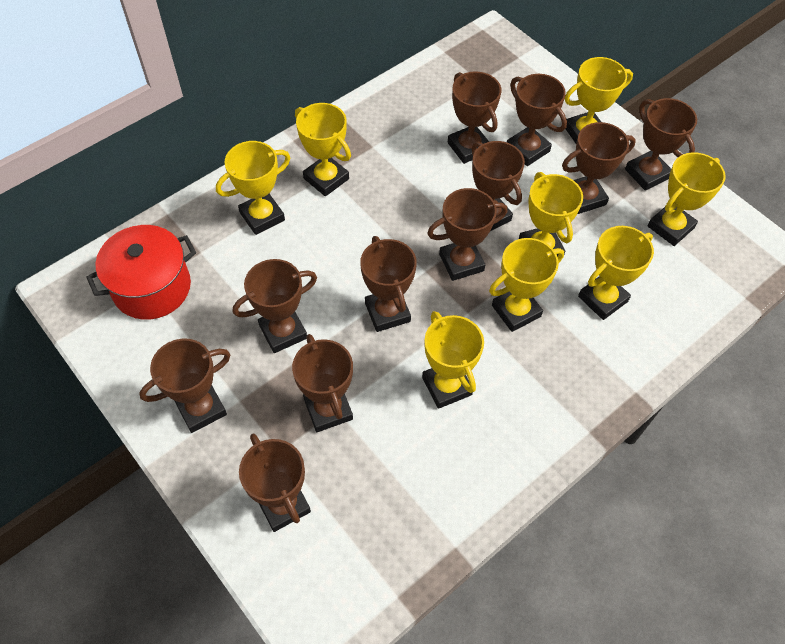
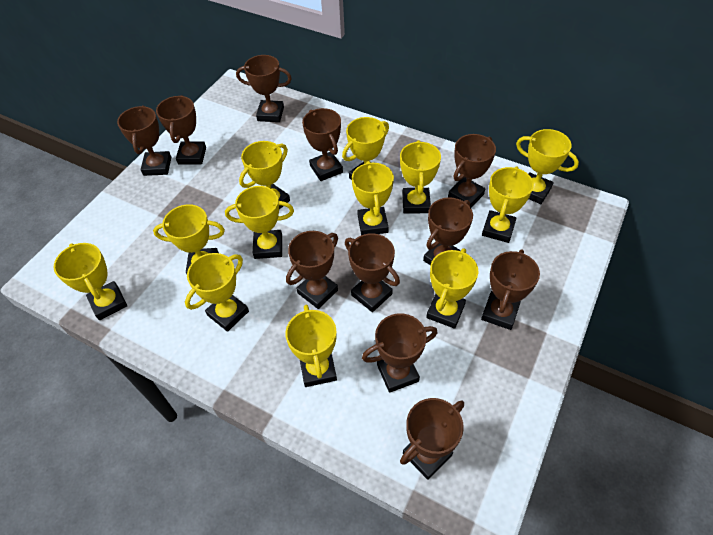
red pot: 1 -> 0
yellow trophy: 8 -> 12

